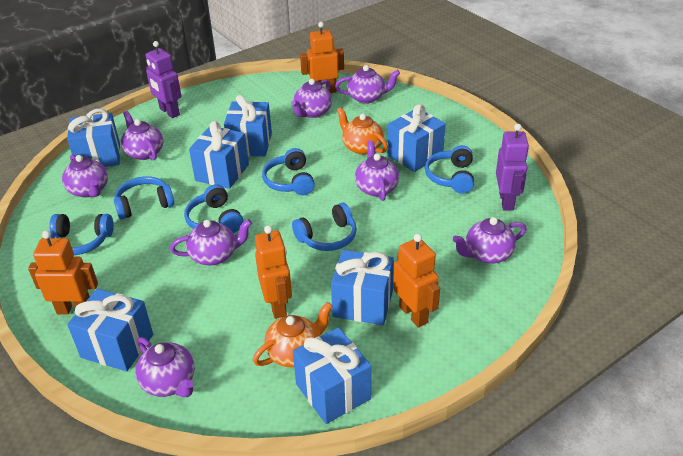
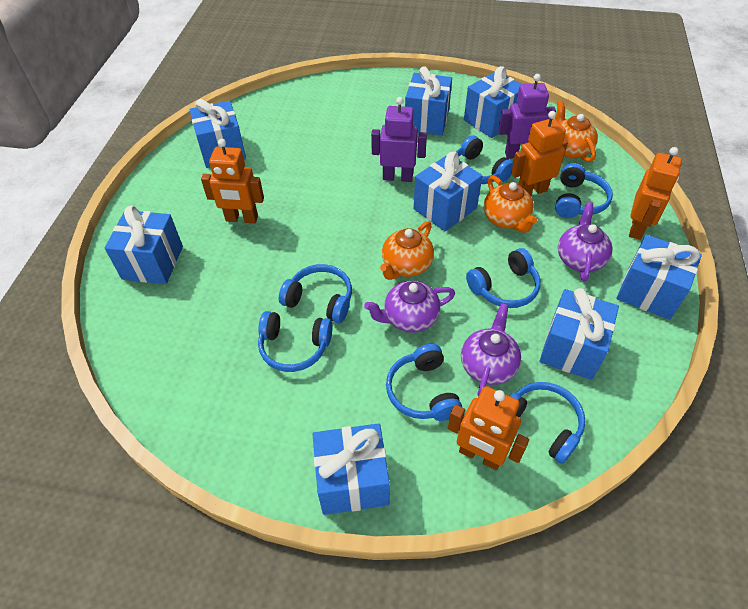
blue gift: 7 -> 8
blue headphones: 6 -> 7
orange teapot: 2 -> 3
purple teapot: 8 -> 3

